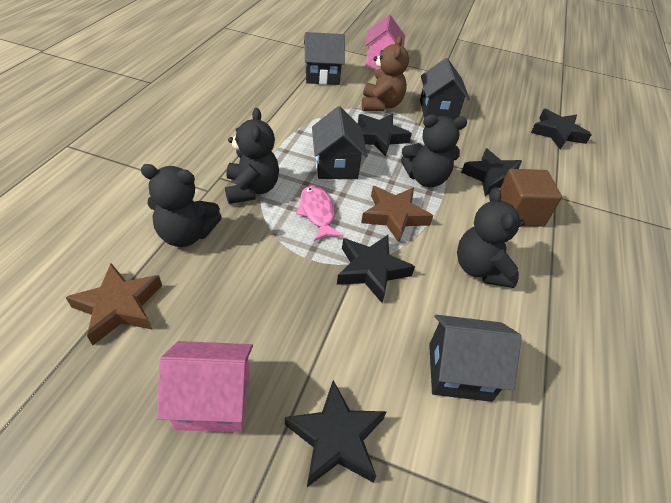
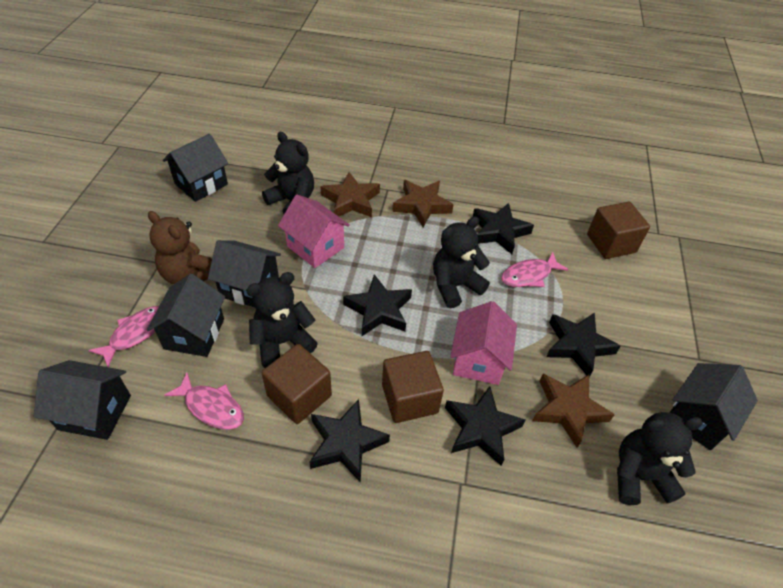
black house: 4 -> 5
brown cube: 1 -> 3
brown star: 2 -> 3
pink fish: 1 -> 3

